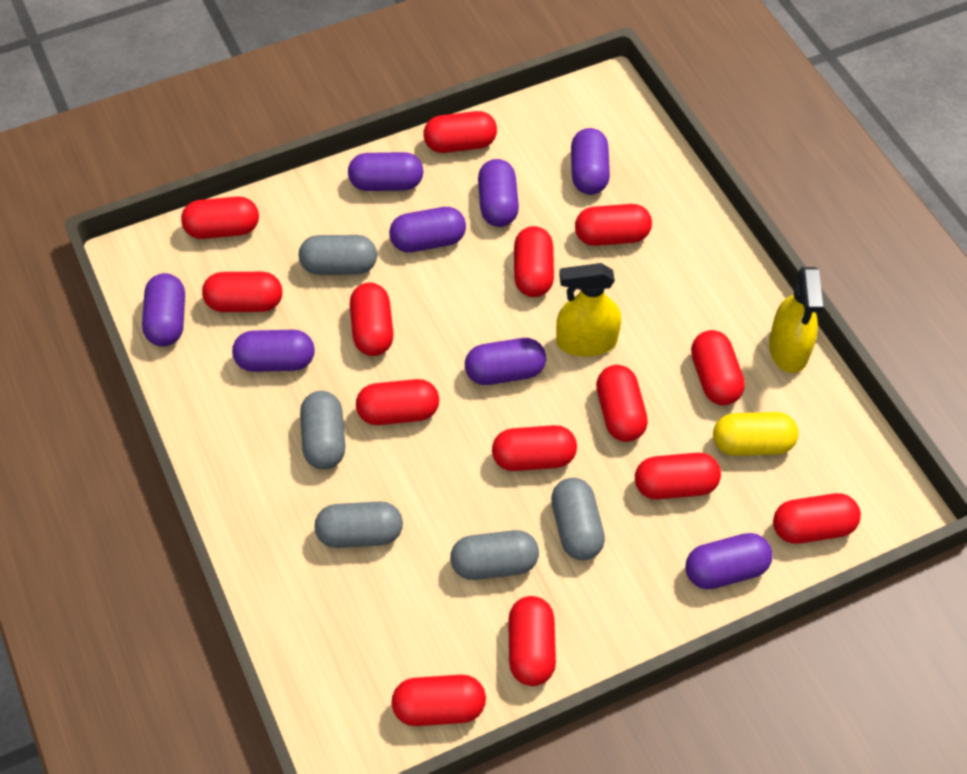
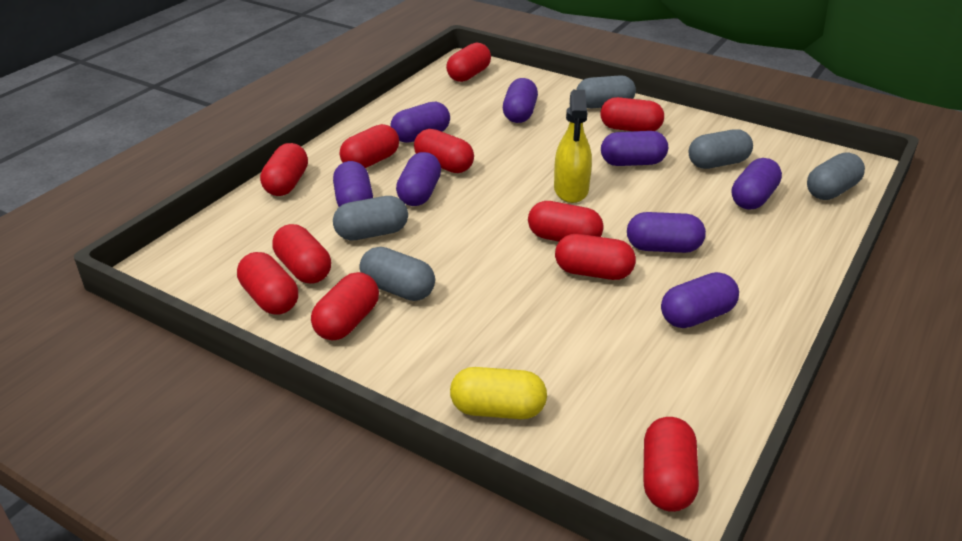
red capsule: 14 -> 11
yellow spray bottle: 2 -> 1

